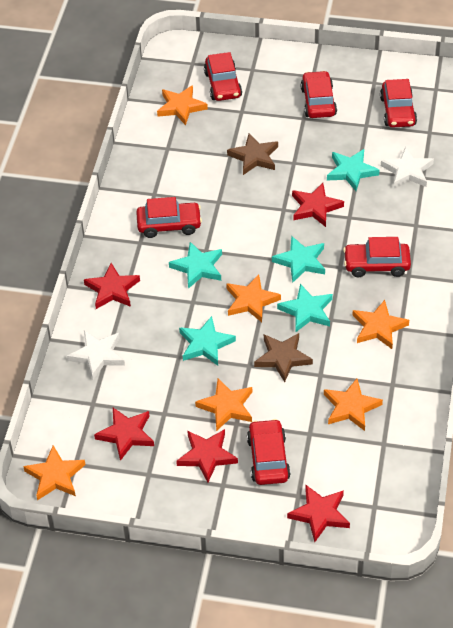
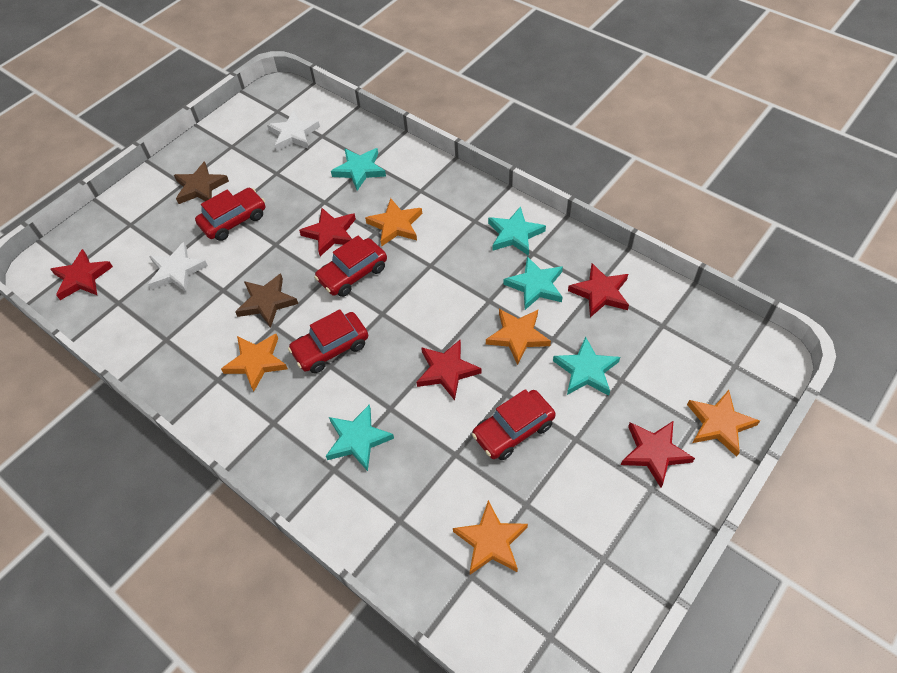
orange star: 6 -> 5
red car: 6 -> 4

